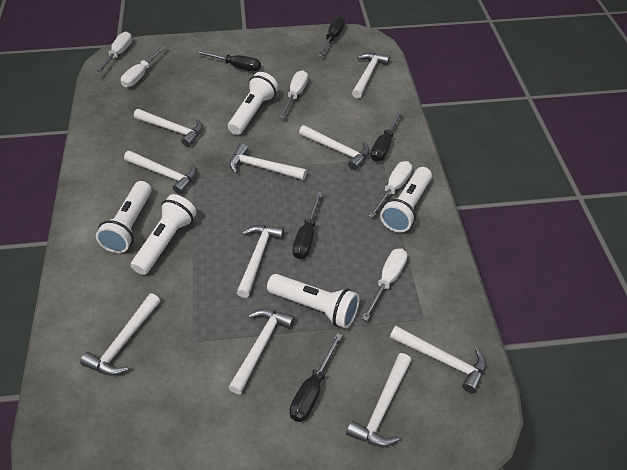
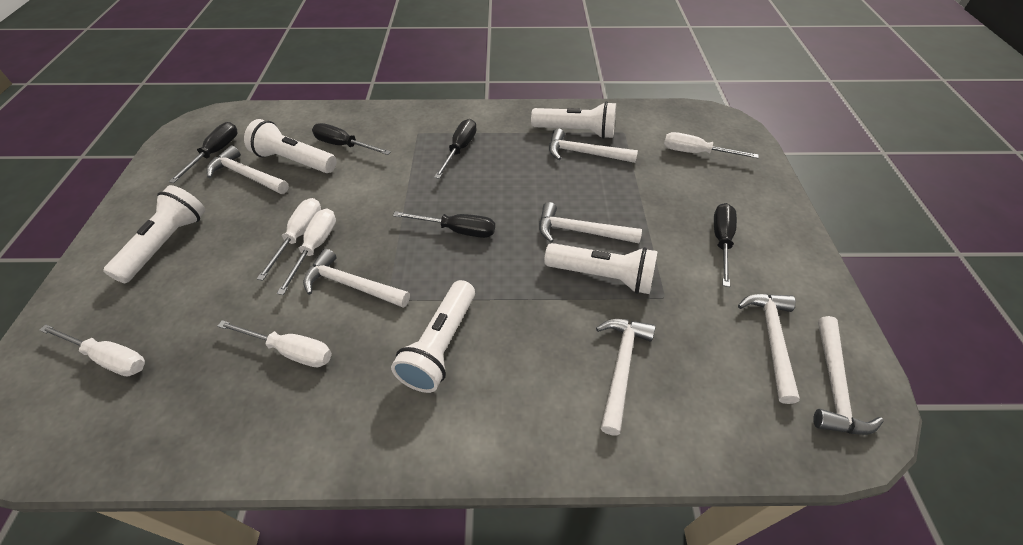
white hammer: 10 -> 7

